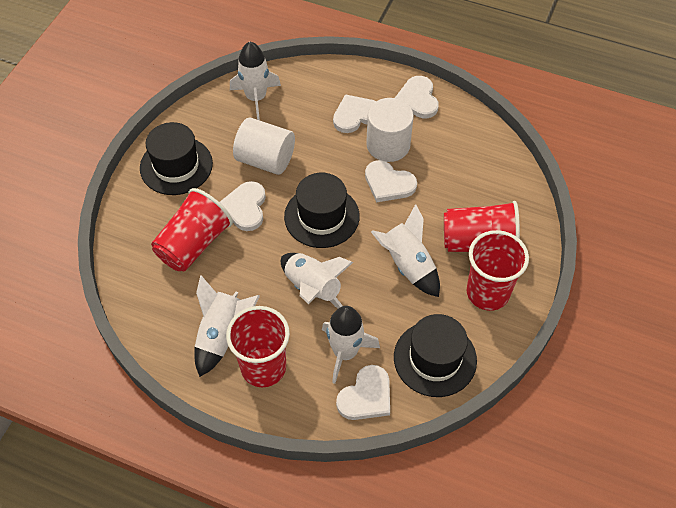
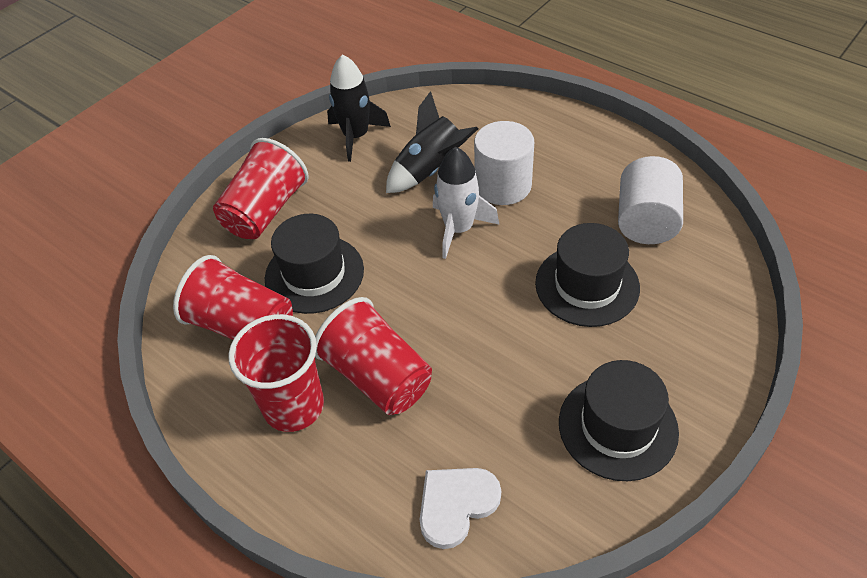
black rocket: 0 -> 2
white heart: 5 -> 1
white rocket: 5 -> 1

